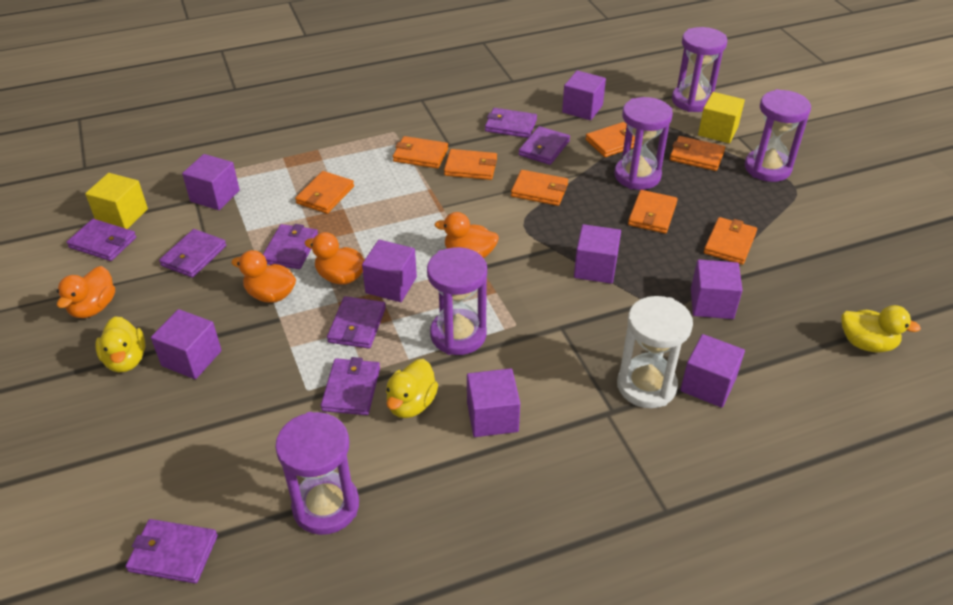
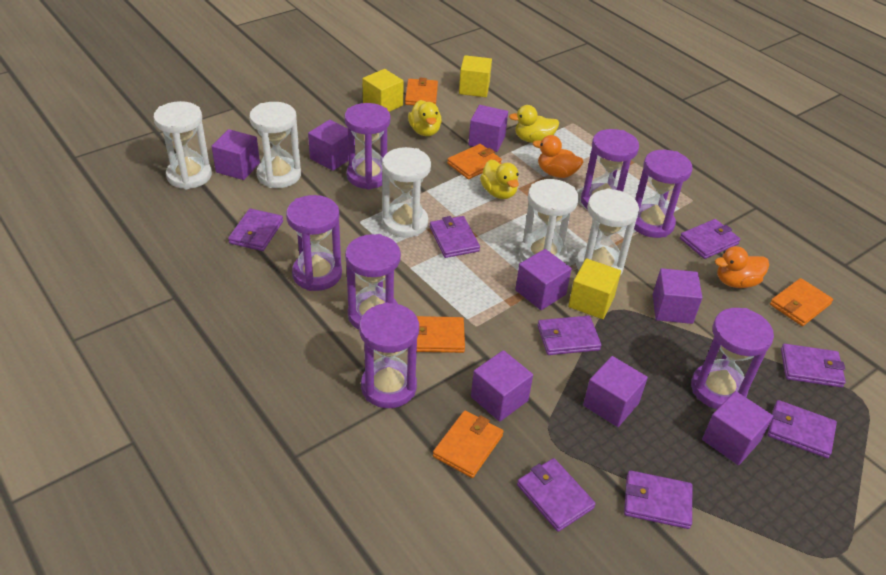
orange duck: 4 -> 2
orange wallet: 8 -> 5
purple hourglass: 5 -> 7
white hourglass: 1 -> 5
yellow cube: 2 -> 3

